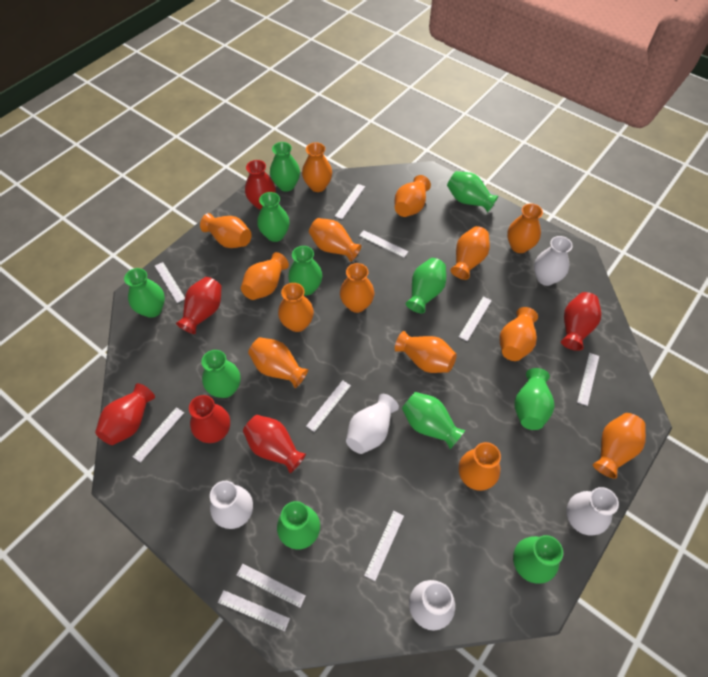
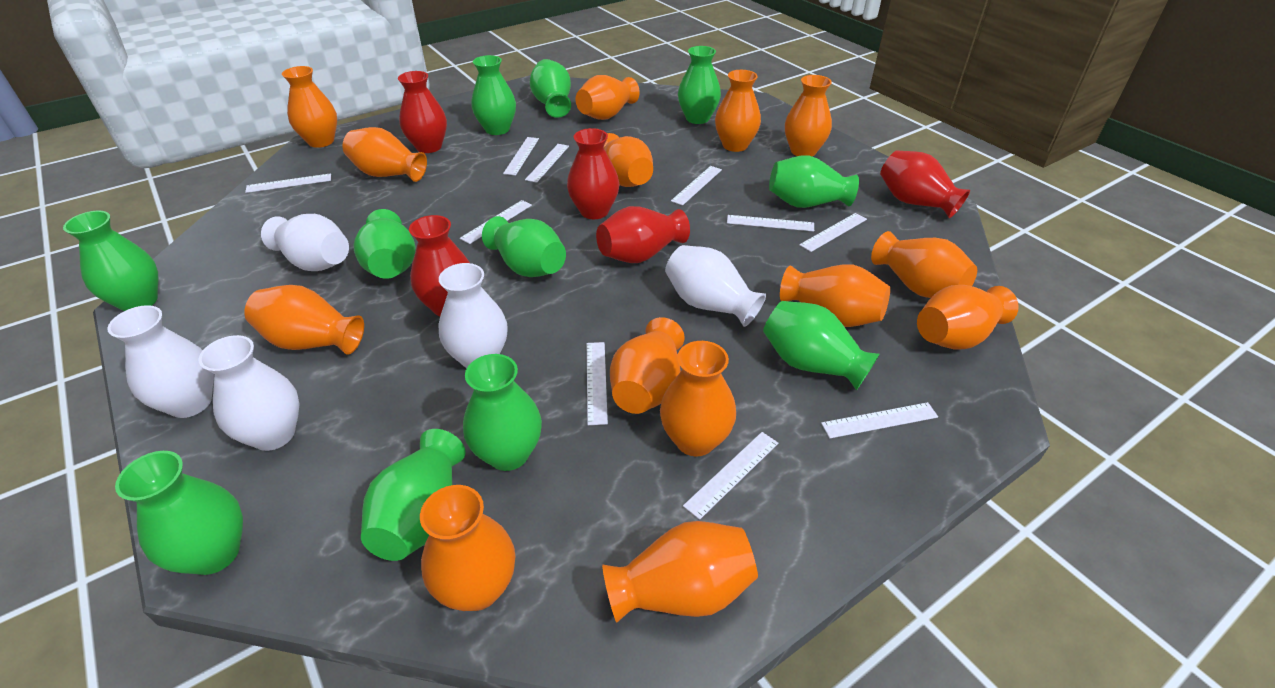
red vase: 6 -> 5

